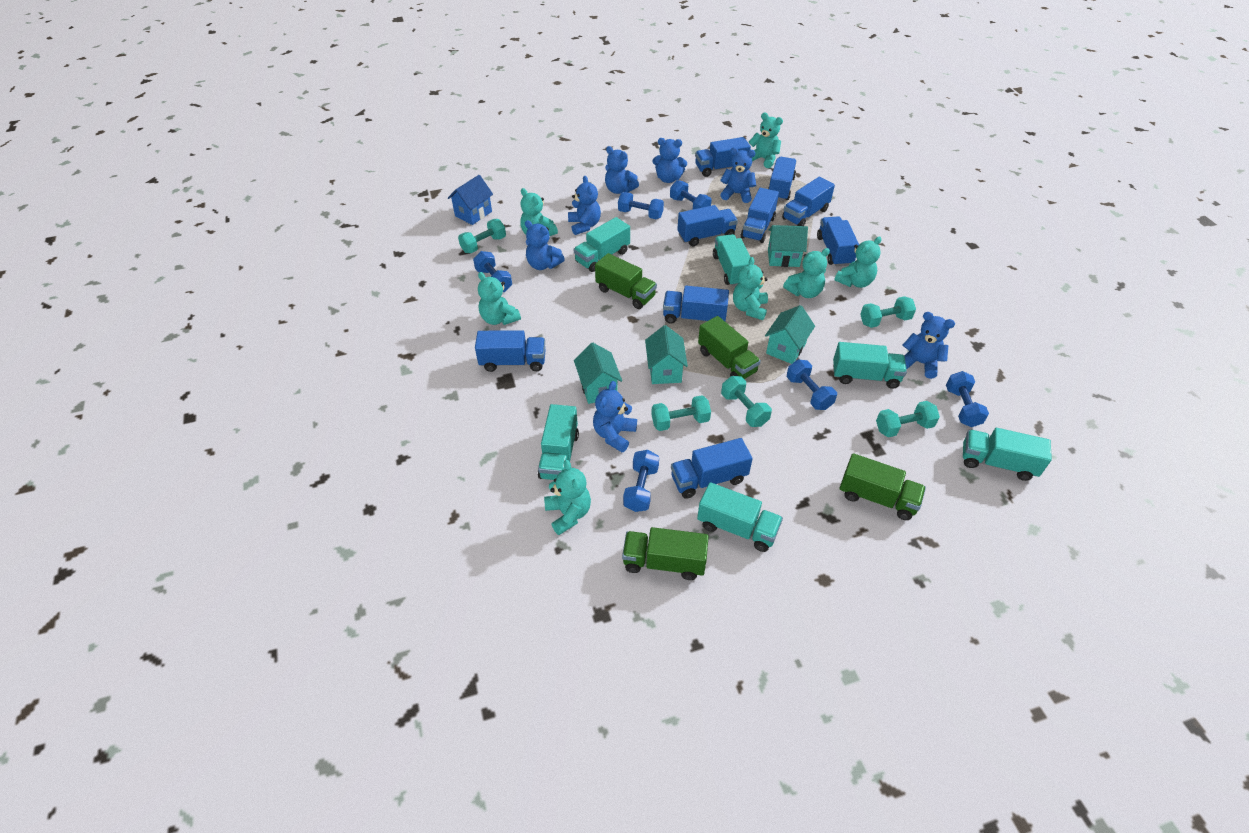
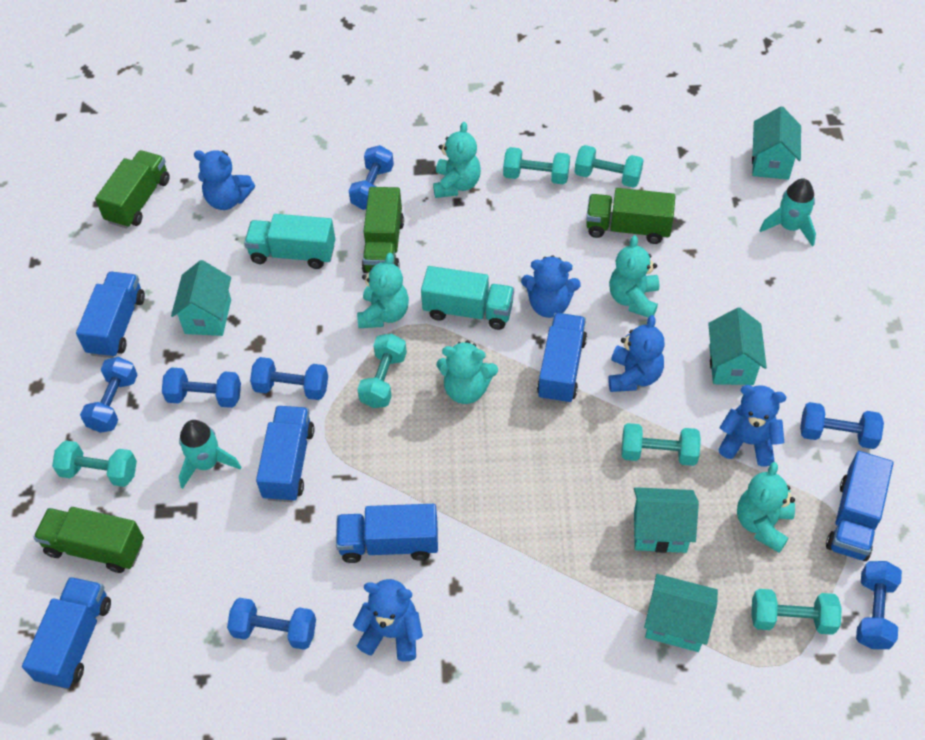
blue dumbbell: 6 -> 7
blue house: 1 -> 0
blue teddy bear: 7 -> 5
blue truck: 9 -> 6
turquoise dumbbell: 5 -> 6
turquoise house: 4 -> 5
turquoise rocket: 0 -> 2
turquoise teddy bear: 7 -> 5
turquoise truck: 6 -> 2

